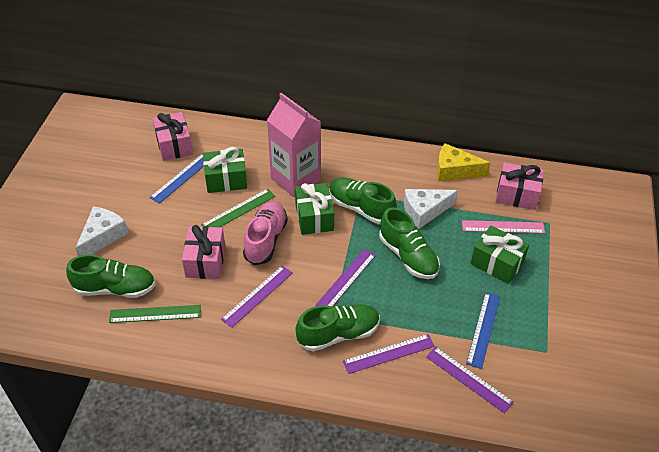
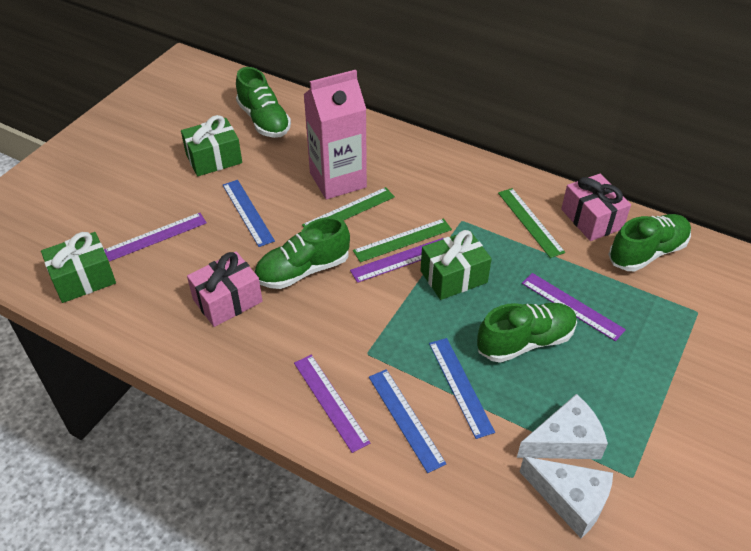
blue ruler: 2 -> 3
green ruler: 2 -> 3
pink gift: 3 -> 2
pink ruler: 1 -> 0
pink shoe: 1 -> 0
yellow cheese: 1 -> 0

